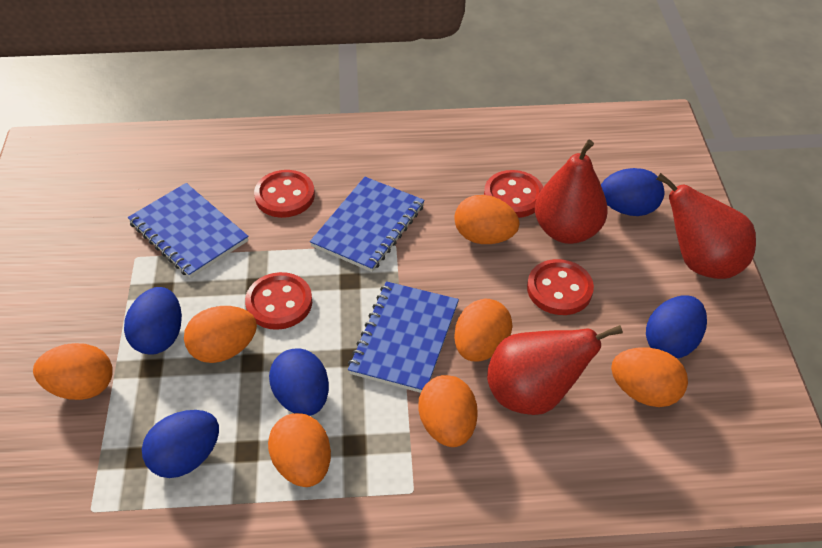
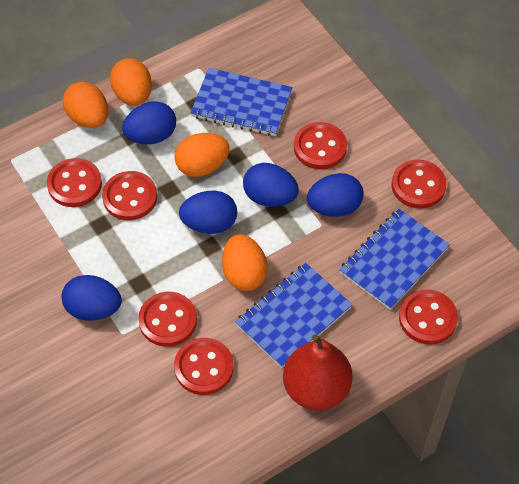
orange egg: 7 -> 4
red button: 4 -> 7
red pear: 3 -> 1

